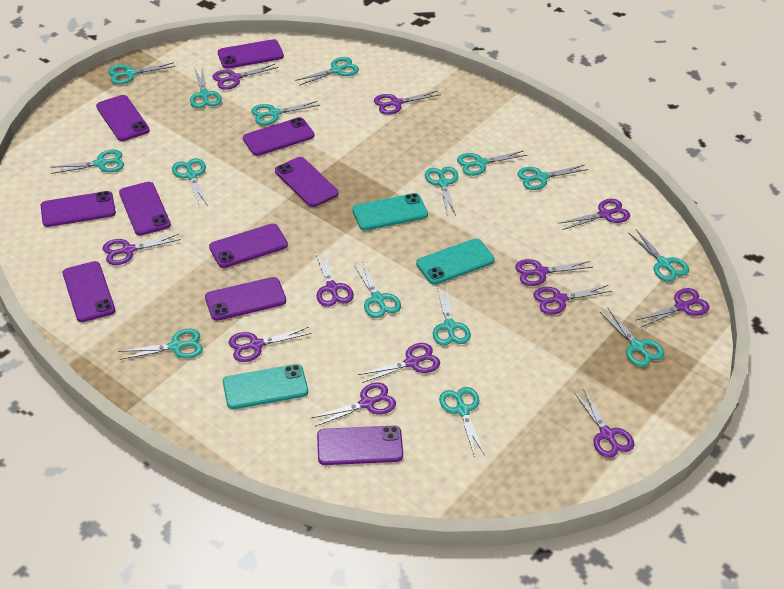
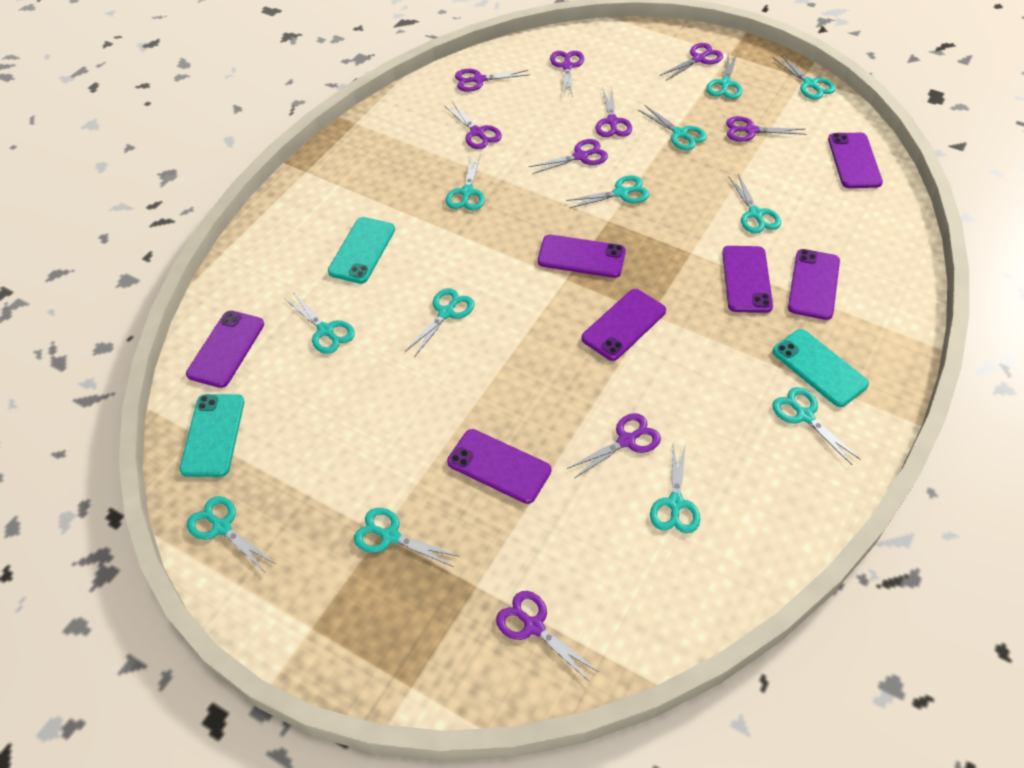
purple phone: 10 -> 7
purple scissors: 12 -> 9
turquoise scissors: 15 -> 12

